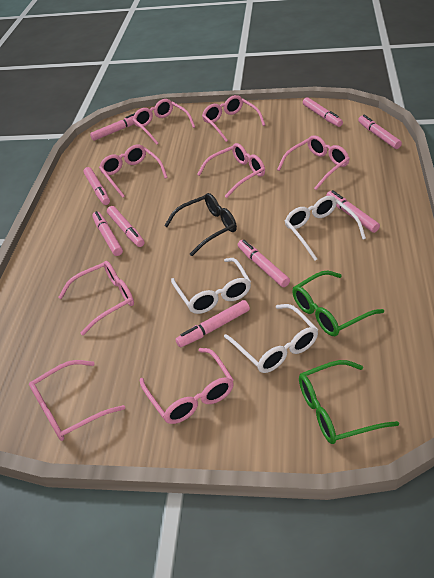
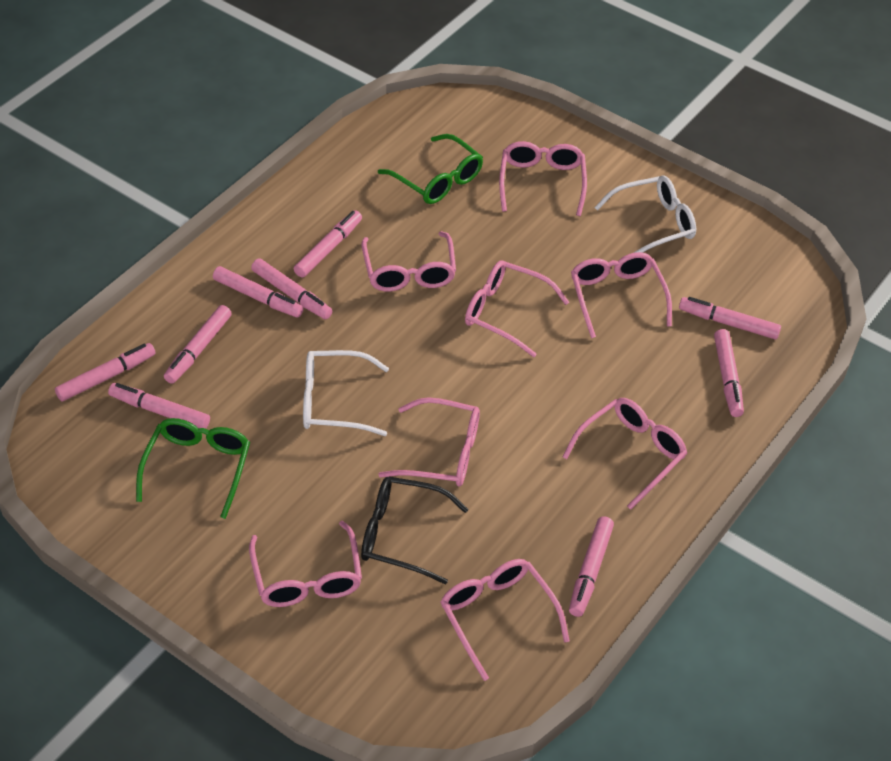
white glasses: 3 -> 2

